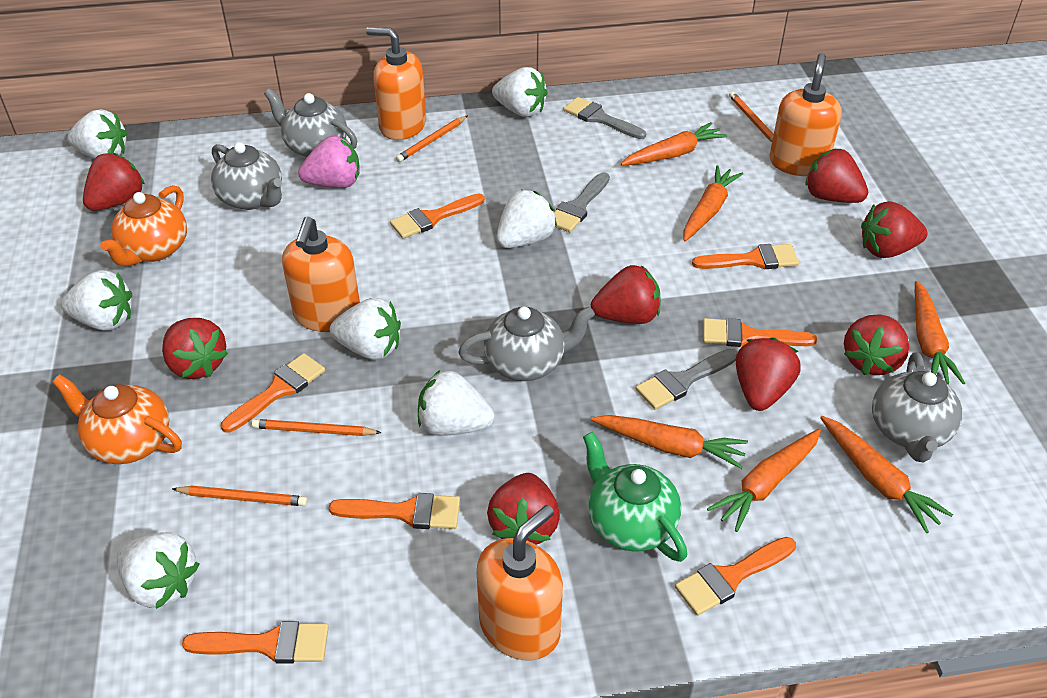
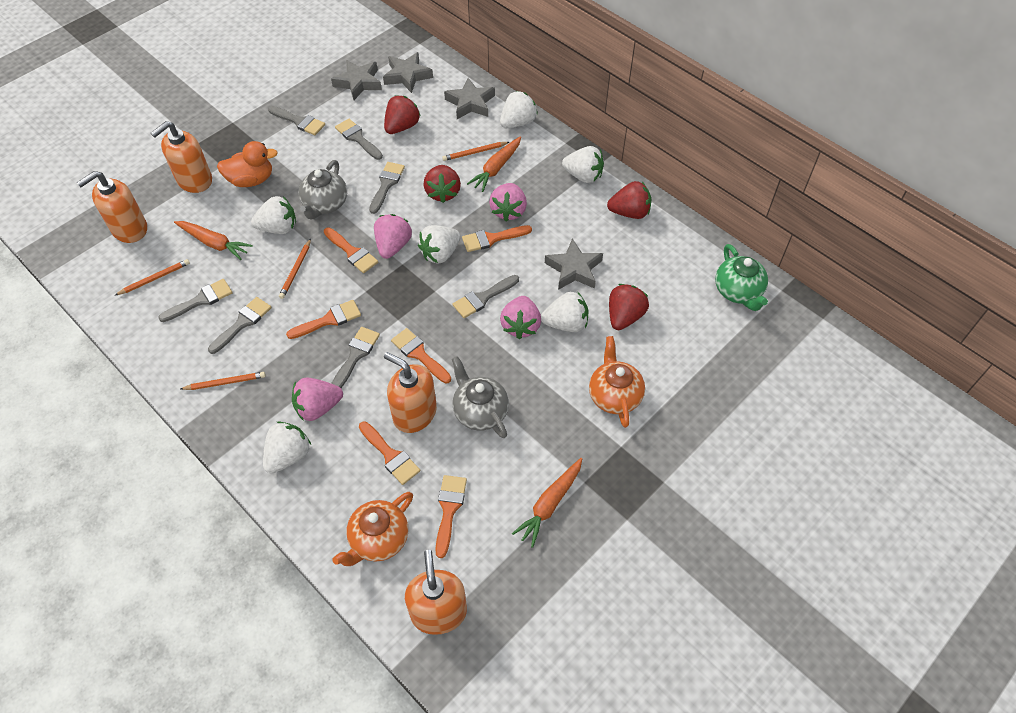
grey brush: 3 -> 7
grey star: 0 -> 4
grey teapot: 4 -> 2
orange brush: 7 -> 6
orange carrot: 6 -> 3
orange duck: 0 -> 1
pink strawberry: 1 -> 4
red strawberry: 8 -> 4
white strawberry: 7 -> 6

